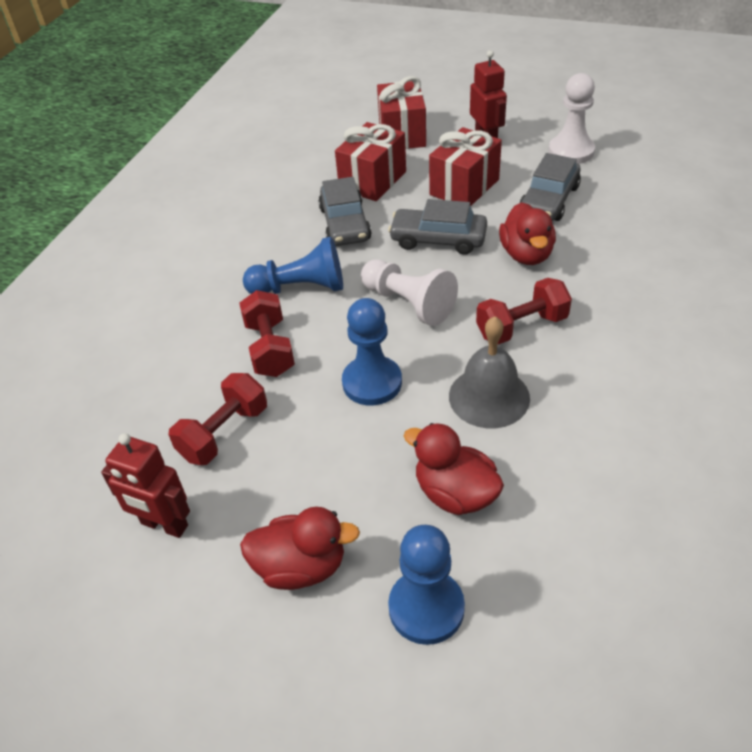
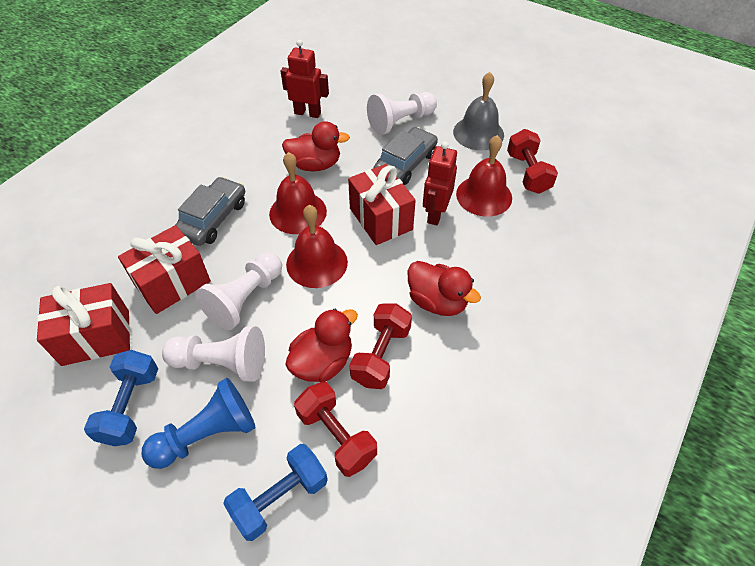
blue dumbbell: 0 -> 2
blue pawn: 3 -> 1
grey car: 3 -> 2
red bell: 0 -> 3
white pawn: 2 -> 3

